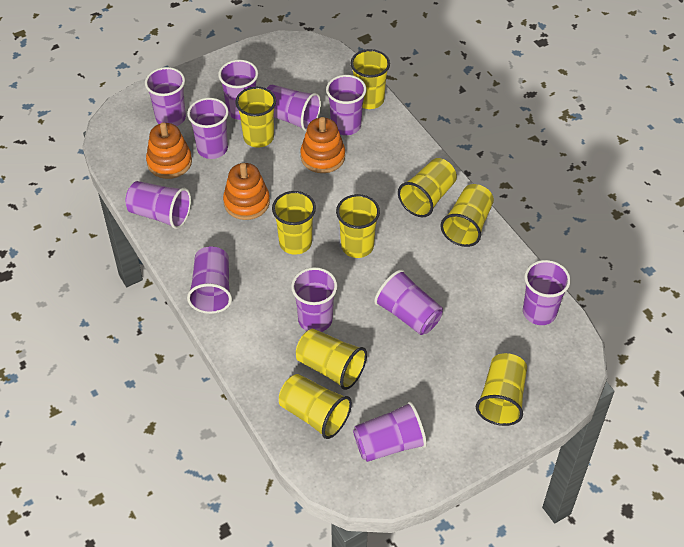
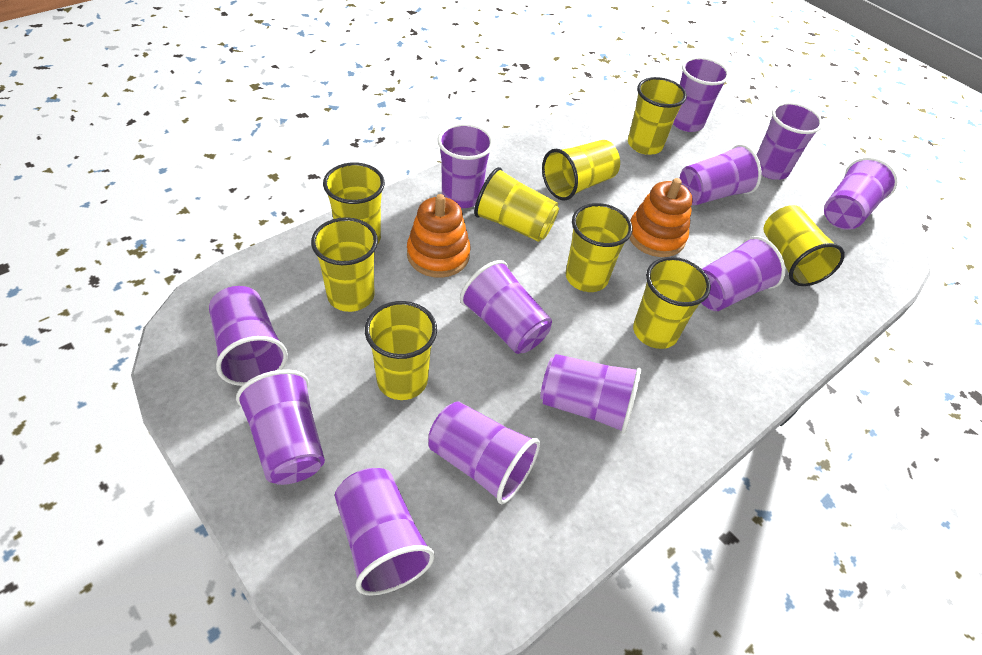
orange stacking toy: 3 -> 2
purple cup: 11 -> 12

